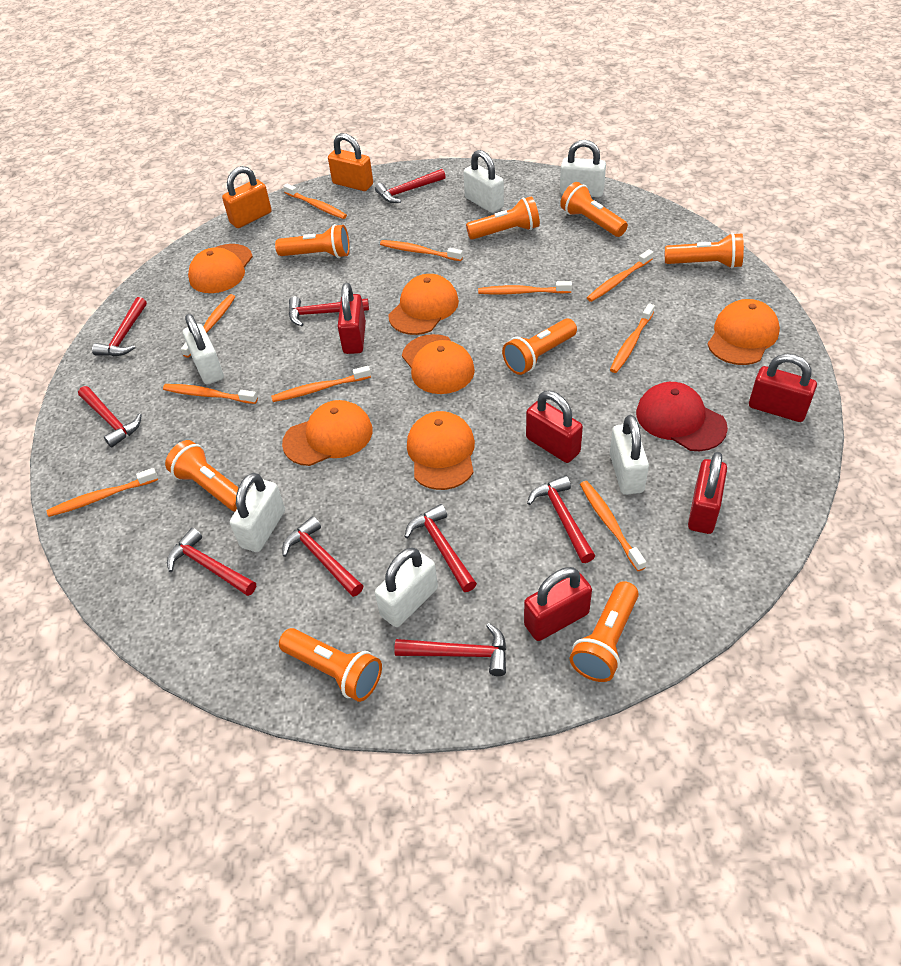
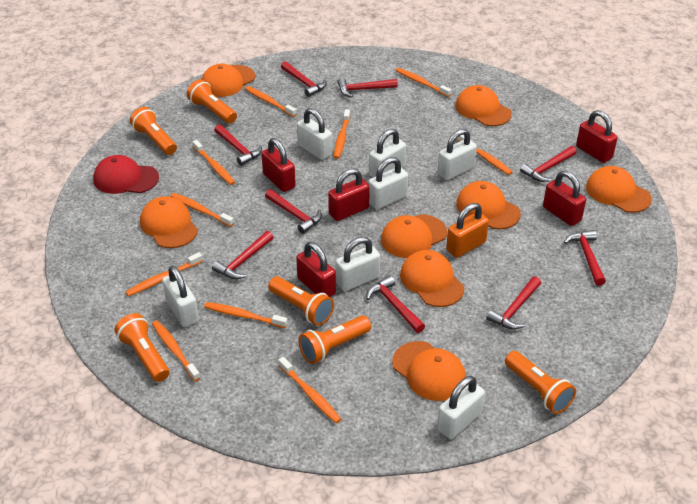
orange cap: 6 -> 8
orange flashlight: 8 -> 6
orange padlock: 2 -> 1
white padlock: 6 -> 7

